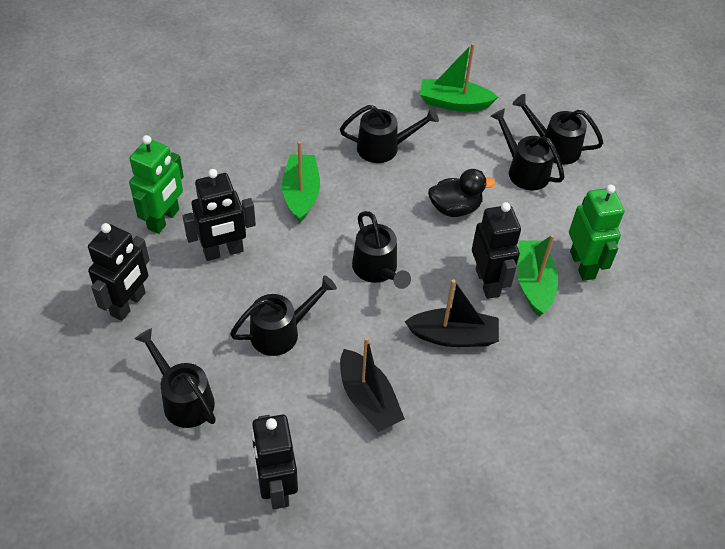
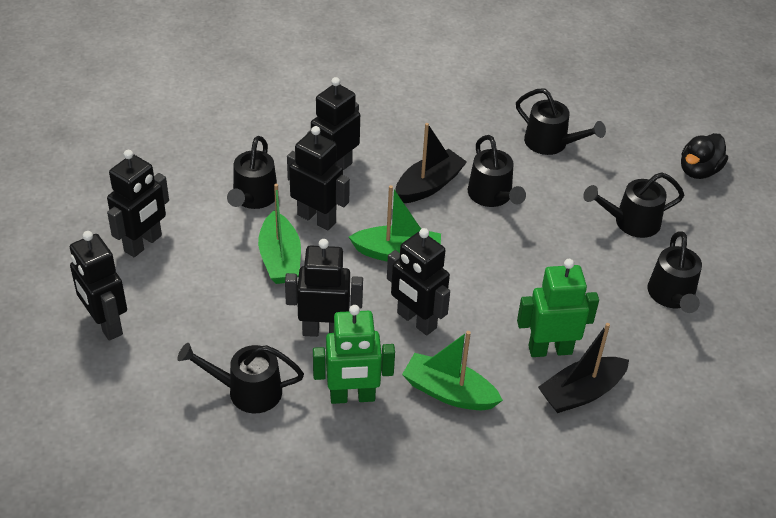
black robot: 4 -> 6

